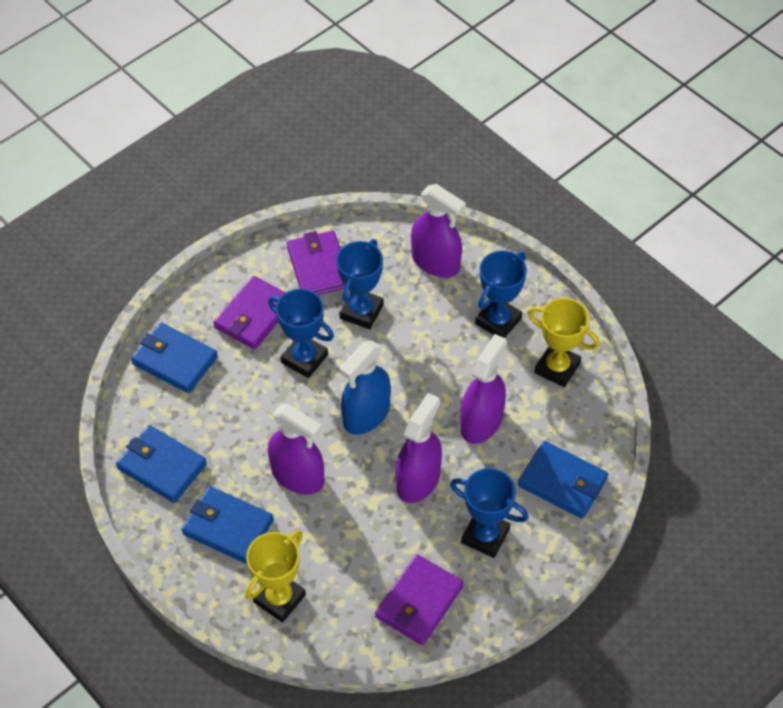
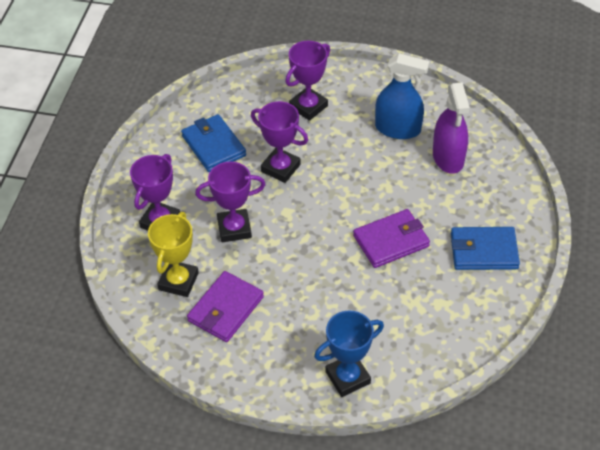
blue trophy: 4 -> 1
blue wallet: 4 -> 2
purple spray bottle: 4 -> 1
purple trophy: 0 -> 4
purple wallet: 3 -> 2
yellow trophy: 2 -> 1

